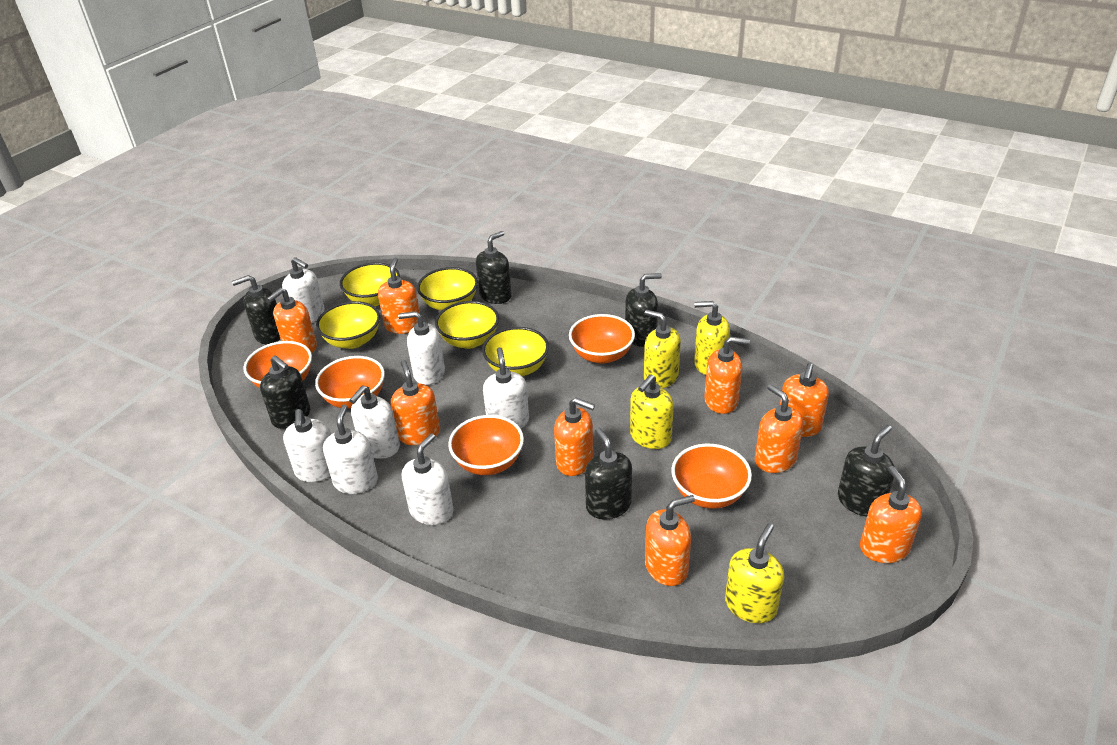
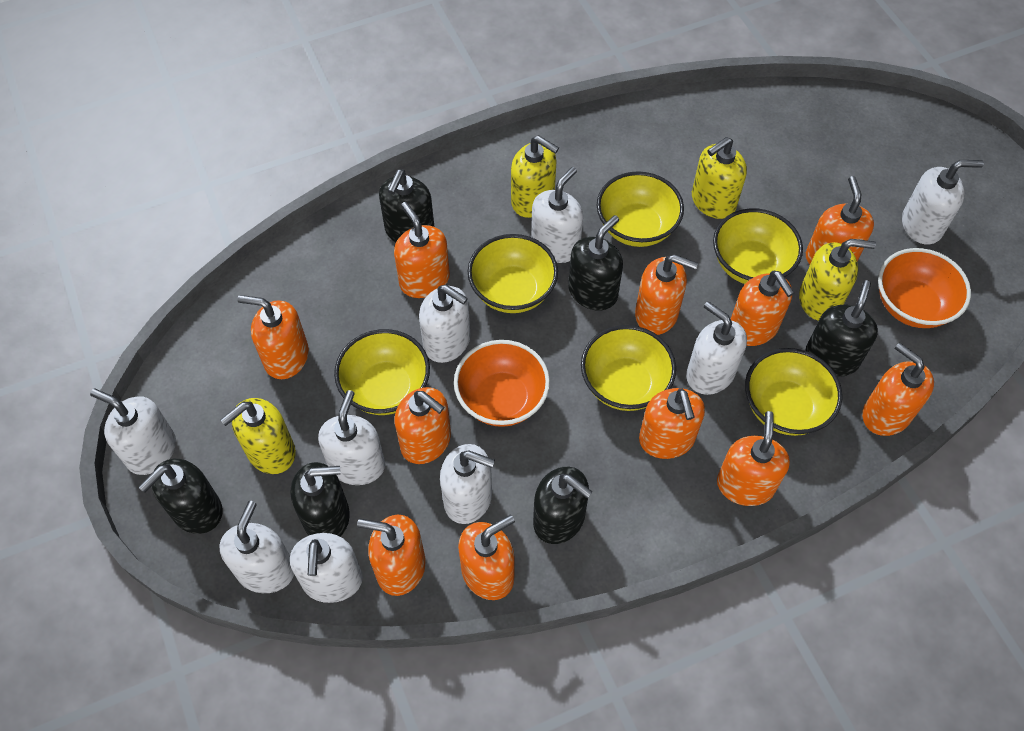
orange bowl: 5 -> 2
orange soap dispenser: 9 -> 11
white soap dispenser: 7 -> 9
yellow bowl: 5 -> 6

